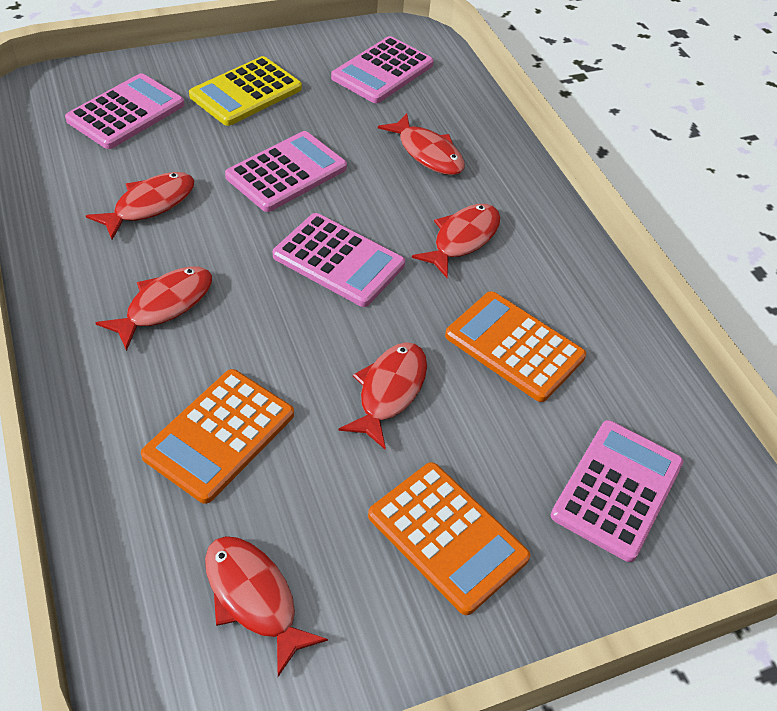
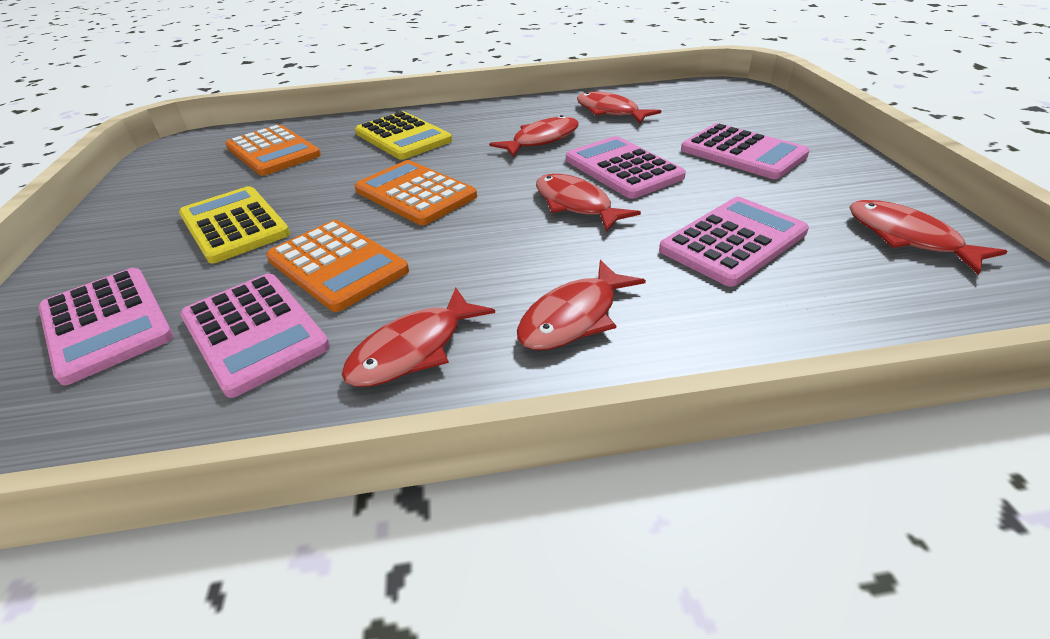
yellow calculator: 1 -> 2

